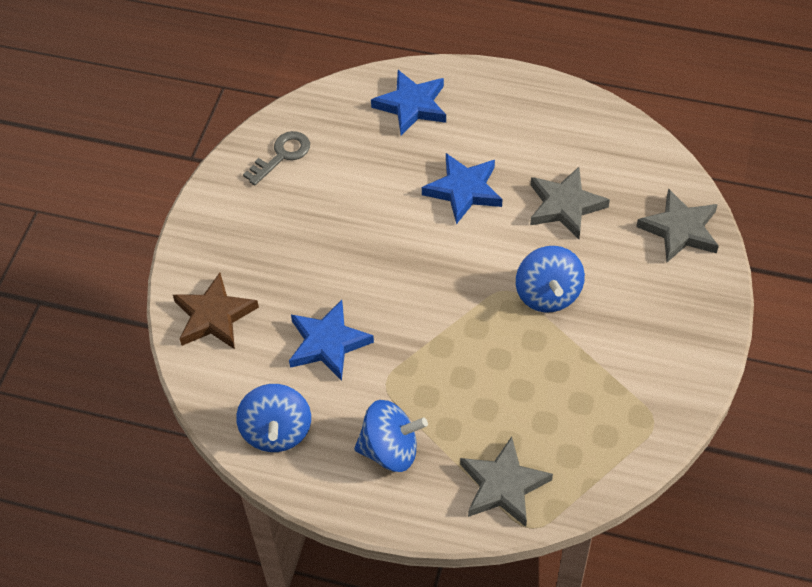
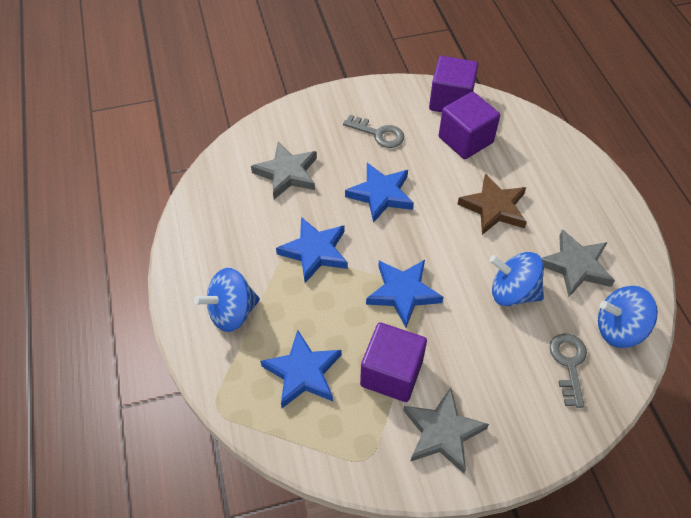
blue star: 3 -> 4
grey key: 1 -> 2
purple cube: 0 -> 3

